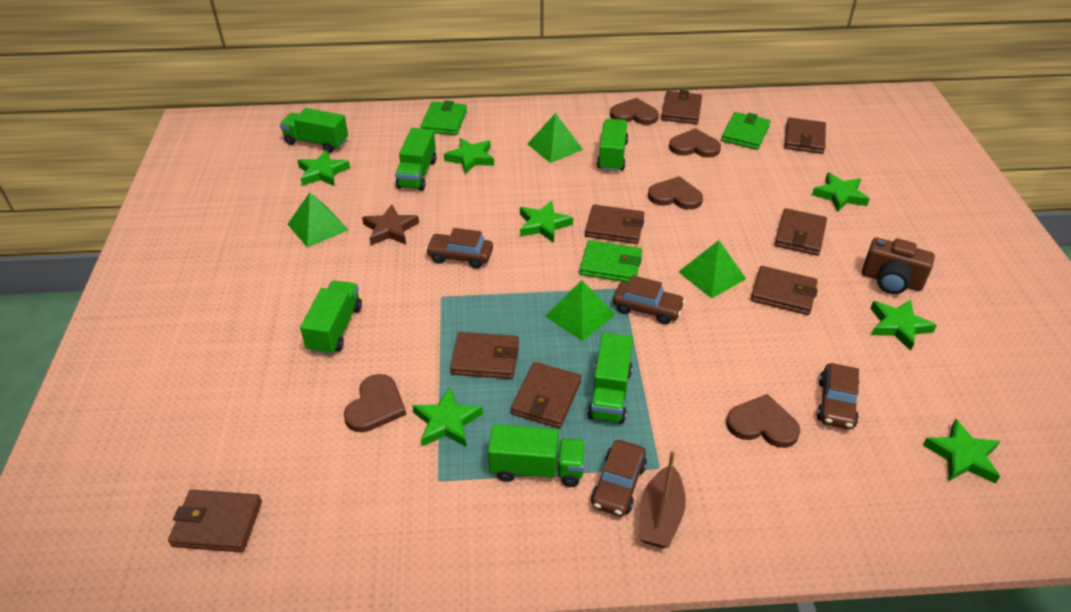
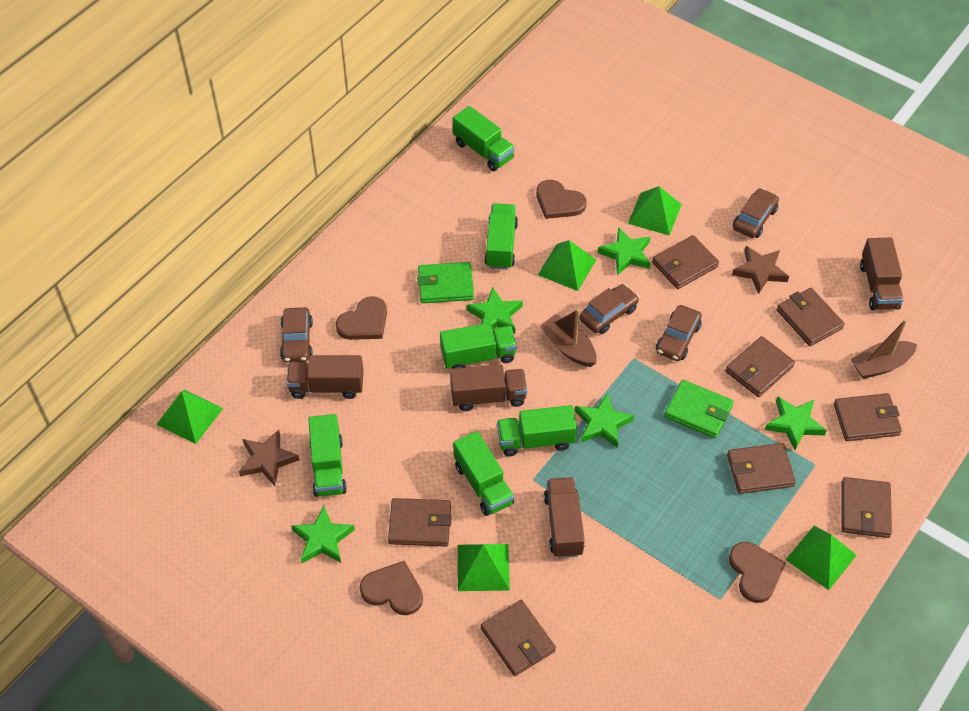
brown boat: 1 -> 2
brown camera: 1 -> 0
brown heart: 5 -> 4
brown star: 1 -> 2
brown truck: 0 -> 4
green pyramid: 4 -> 5
green star: 7 -> 5
green wallet: 3 -> 2

